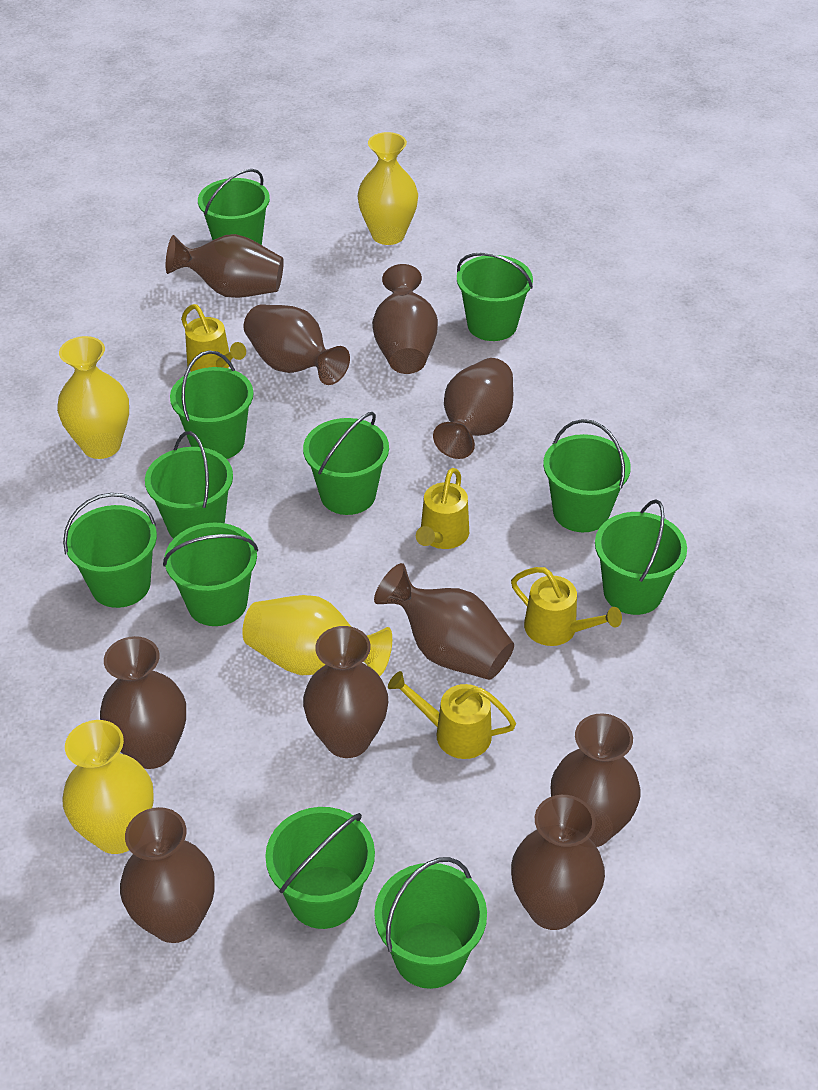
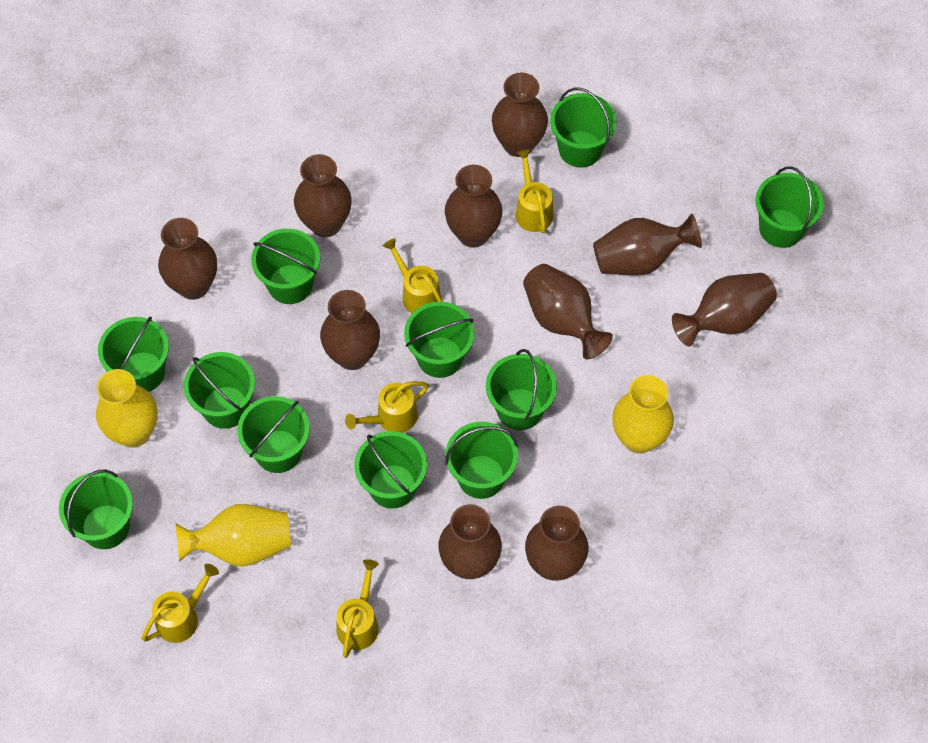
yellow vase: 4 -> 3
yellow watering can: 4 -> 5

